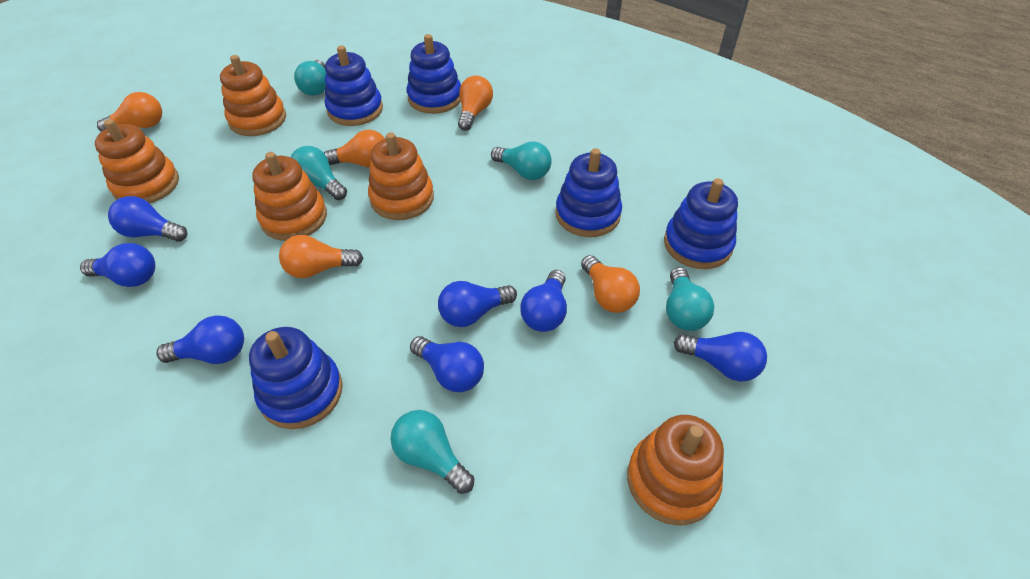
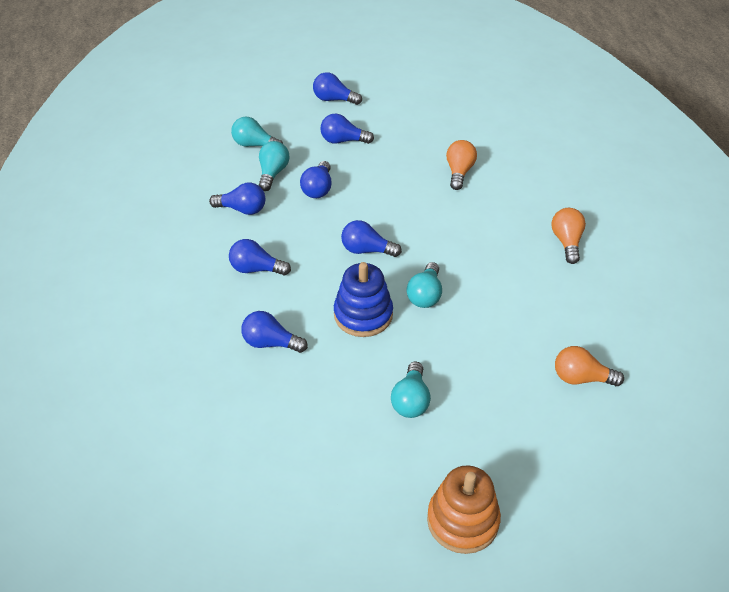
blue stacking toy: 5 -> 1
orange light bulb: 5 -> 3
orange stacking toy: 5 -> 1
turquoise light bulb: 5 -> 4

